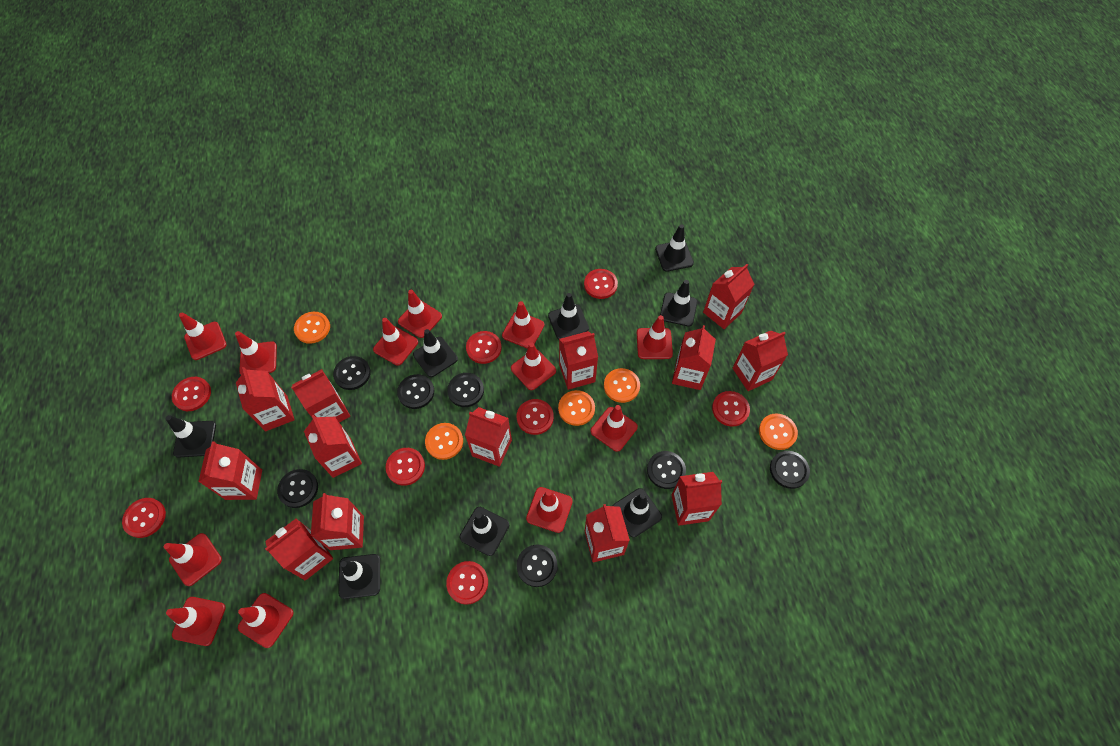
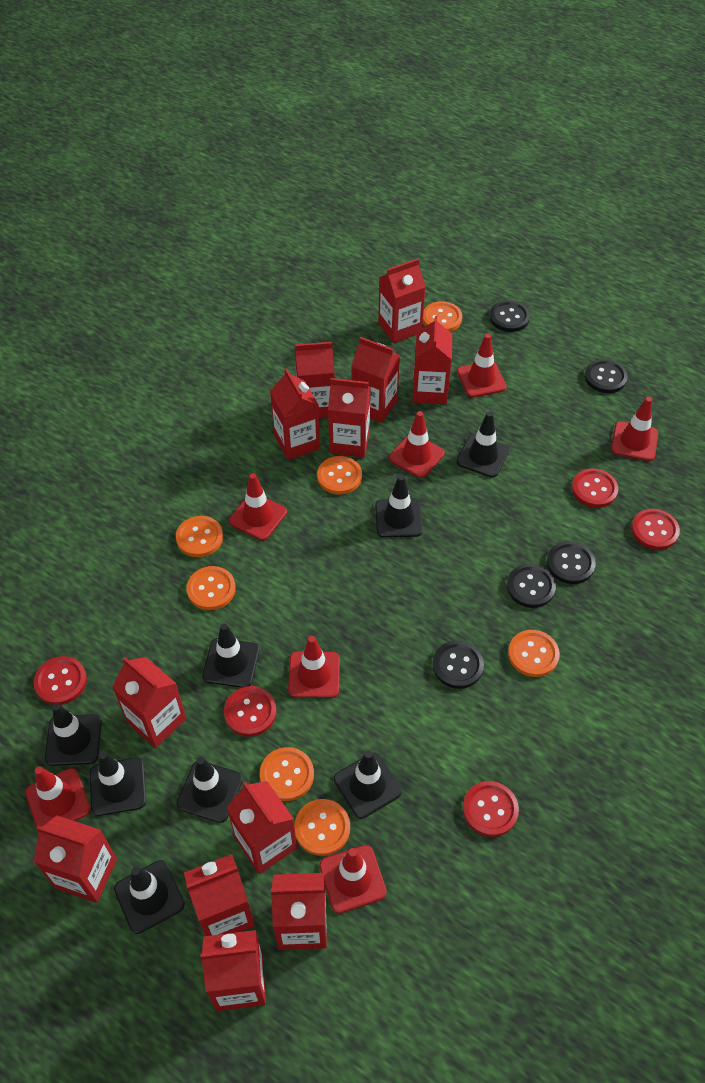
black button: 7 -> 5
orange button: 5 -> 7
red button: 8 -> 5
red carton: 13 -> 12
red traffic cone: 12 -> 7

